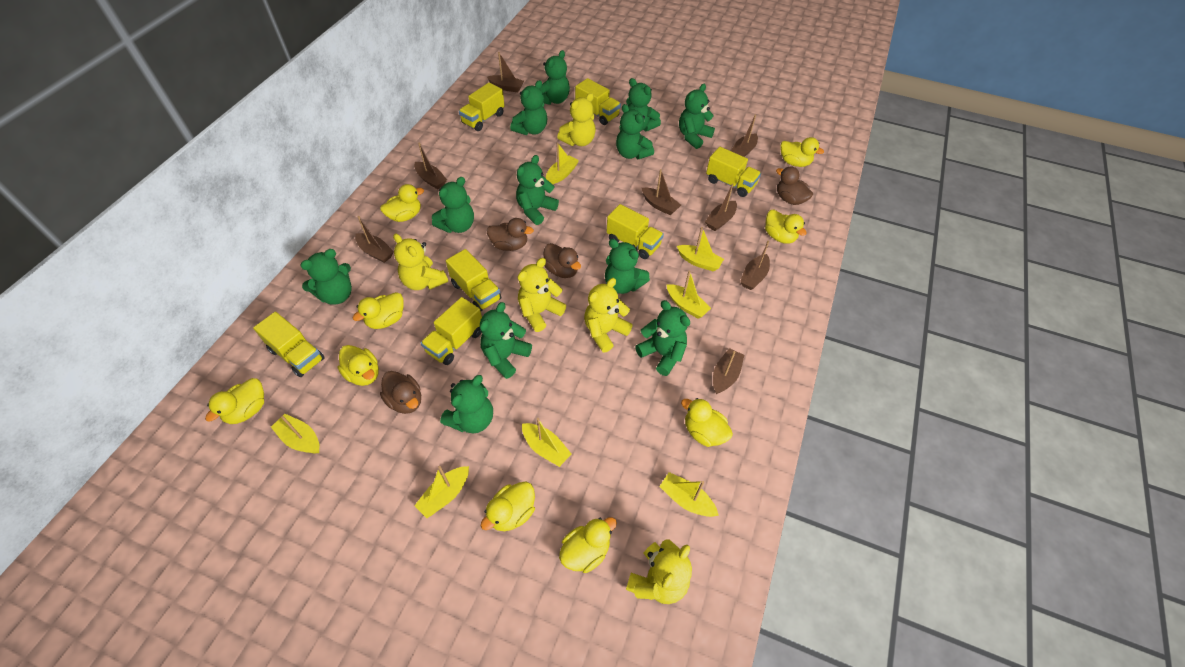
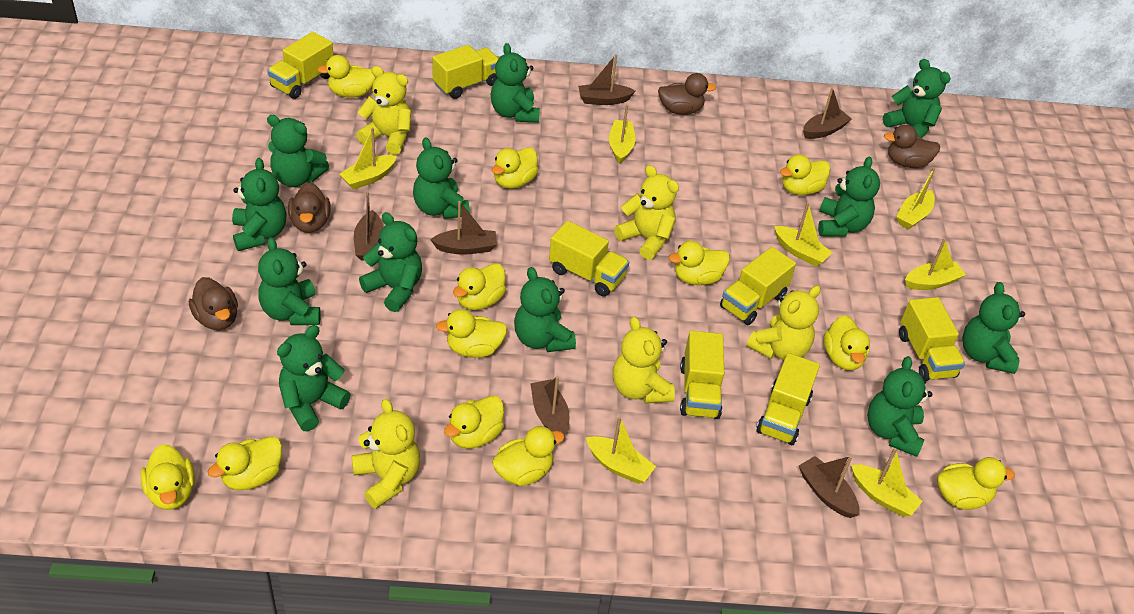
brown boat: 8 -> 6
yellow duck: 9 -> 12

